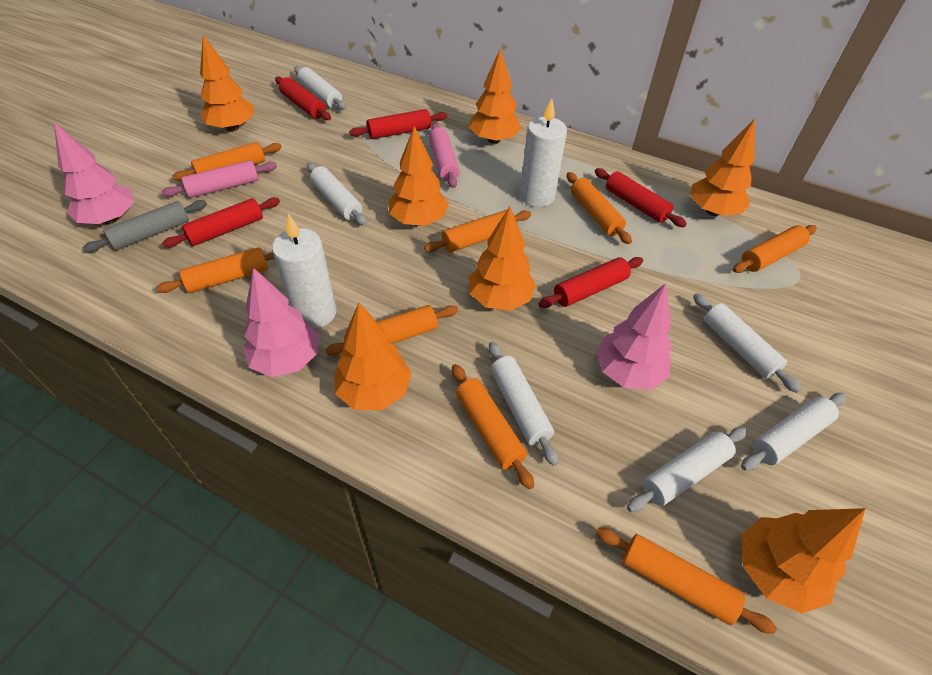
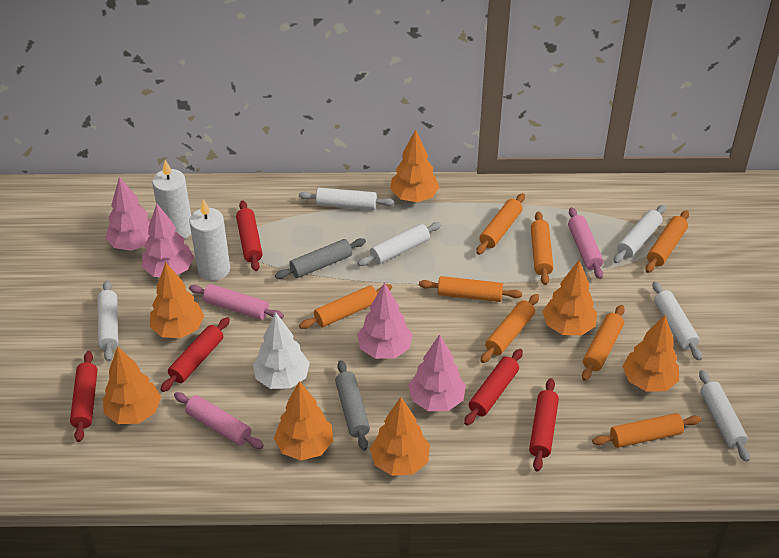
grey rolling pin: 1 -> 2
pink rolling pin: 2 -> 3
pink tree: 3 -> 4
white tree: 0 -> 1

